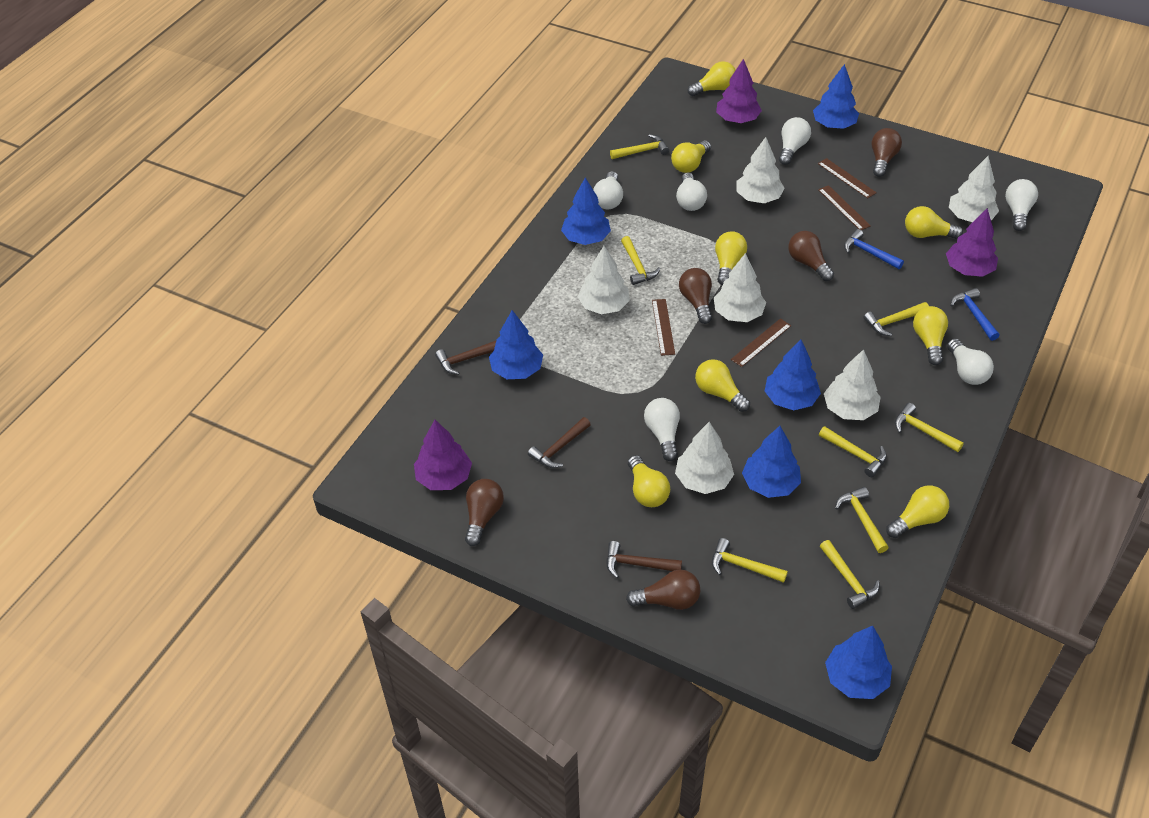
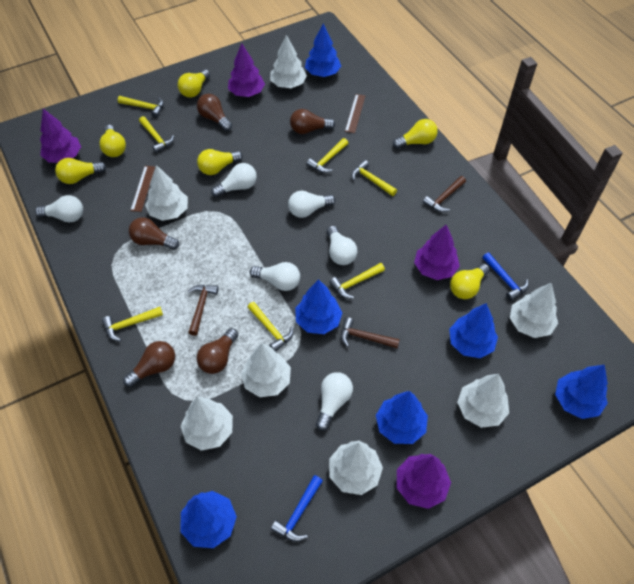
brown ruler: 4 -> 2
purple tree: 3 -> 4
white tree: 6 -> 7
yellow hammer: 8 -> 7
yellow light bulb: 8 -> 6

